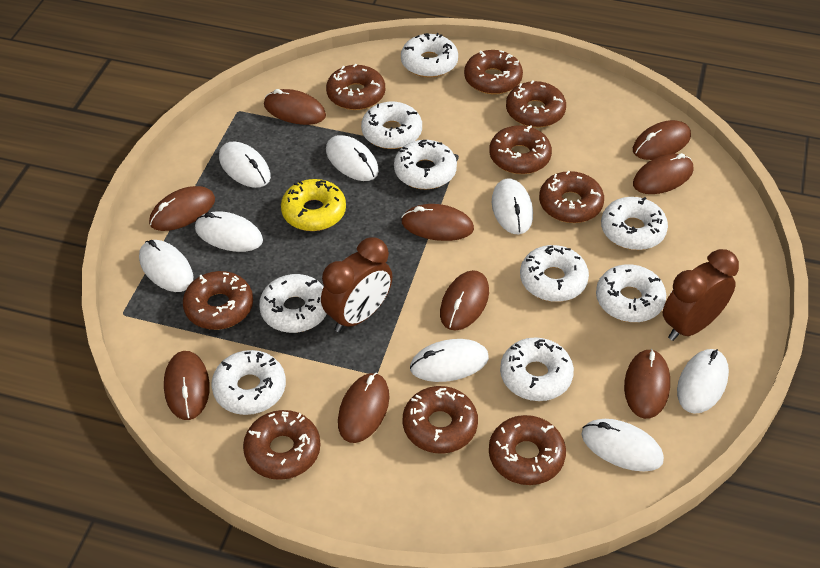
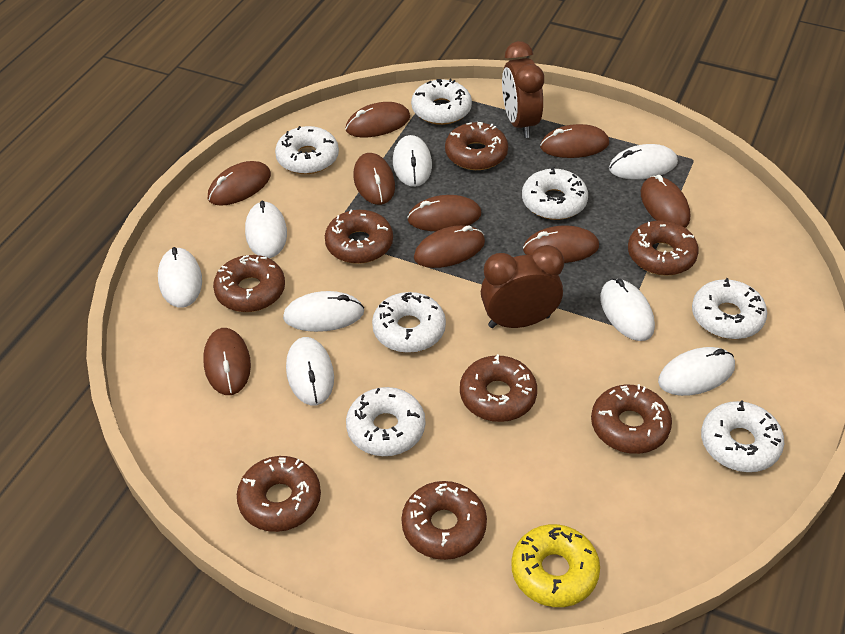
brown donut: 9 -> 8
white donut: 9 -> 7

